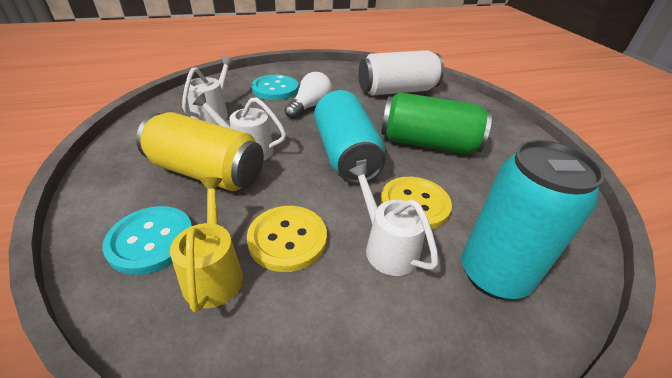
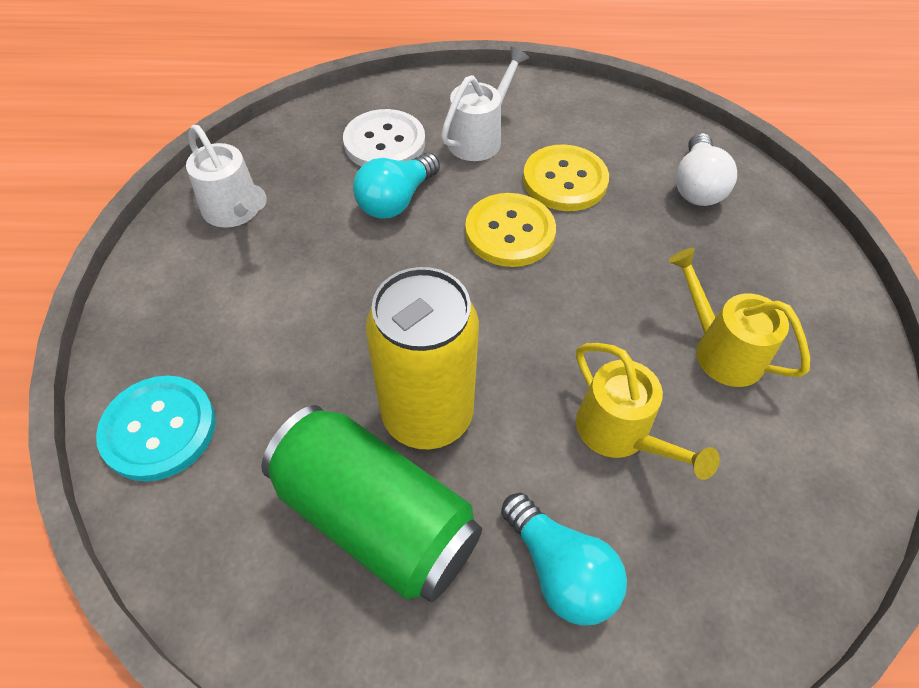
turquoise button: 2 -> 1
turquoise can: 2 -> 0
turquoise light bulb: 0 -> 2
white button: 0 -> 1
white can: 1 -> 0
white watering can: 3 -> 2
yellow watering can: 1 -> 2

